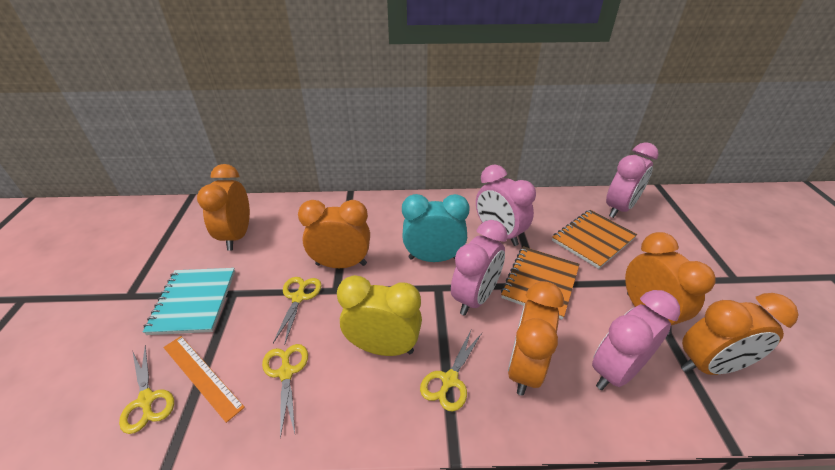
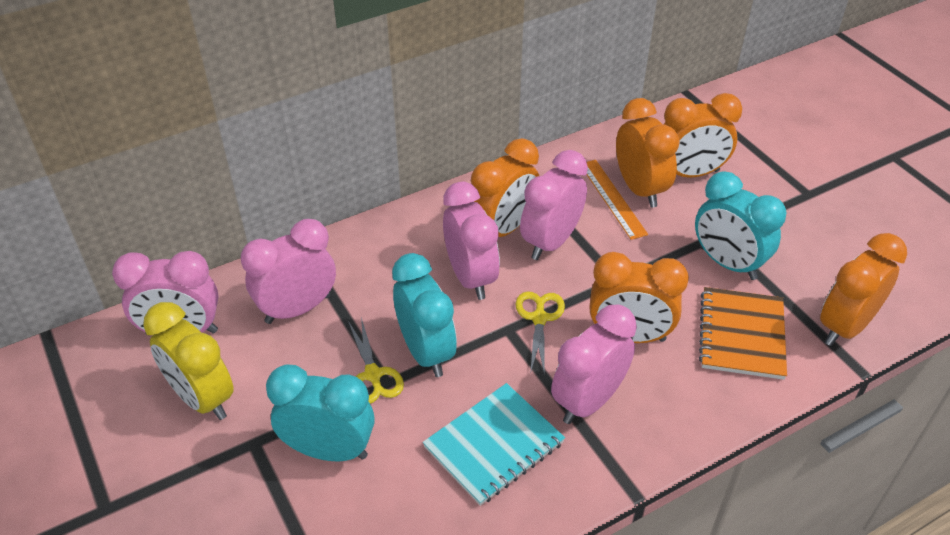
orange notebook: 2 -> 1
pink clock: 4 -> 5
turquoise clock: 1 -> 3
yellow scissors: 4 -> 2

